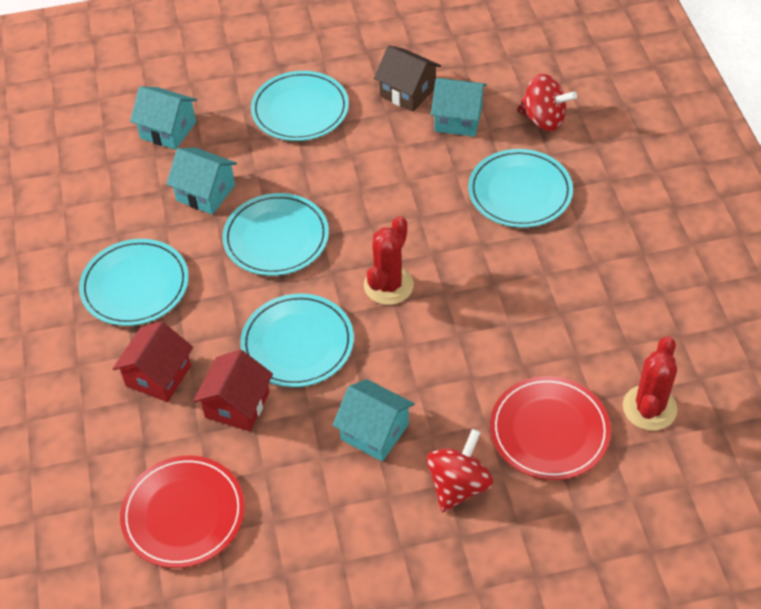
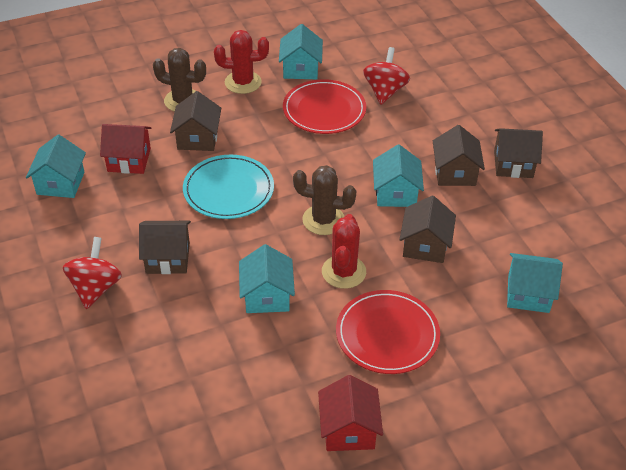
brown cactus: 0 -> 2
brown house: 1 -> 5
turquoise house: 4 -> 5
turquoise plate: 5 -> 1

